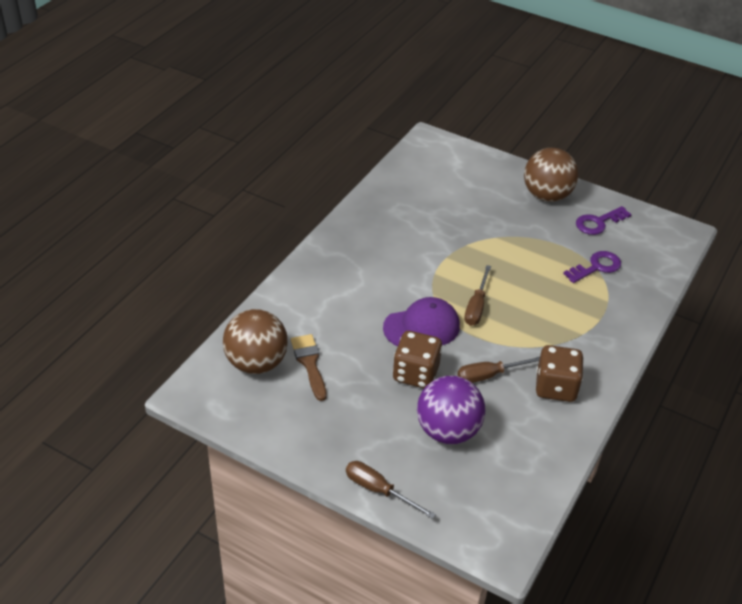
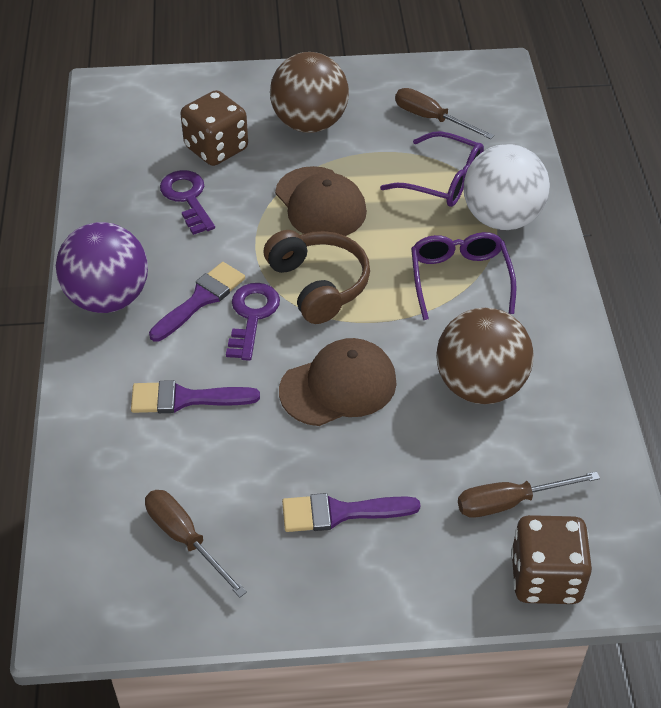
brown brush: 1 -> 0
brown cap: 0 -> 2
brown headphones: 0 -> 1
purple brush: 0 -> 3
purple cap: 1 -> 0
purple glasses: 0 -> 2
white ball: 0 -> 1

